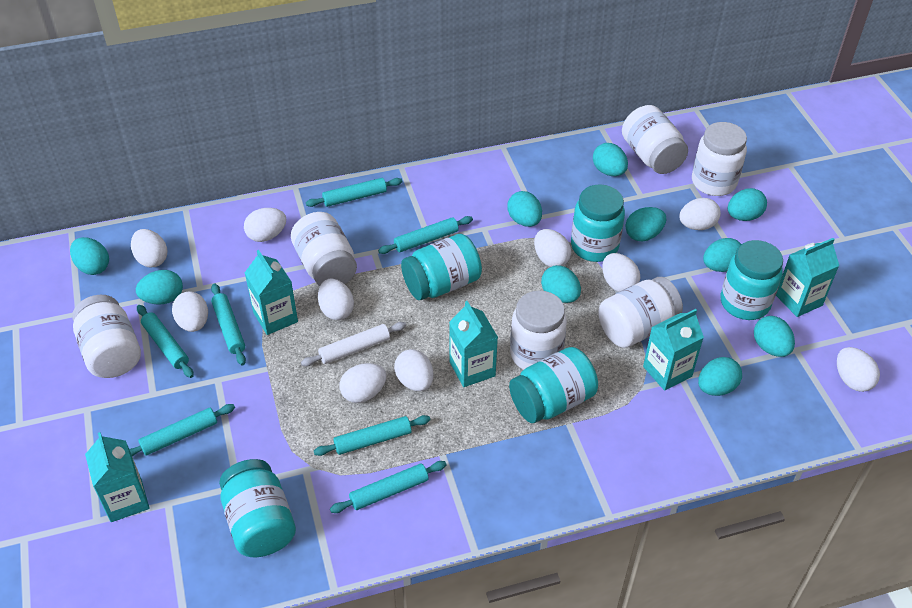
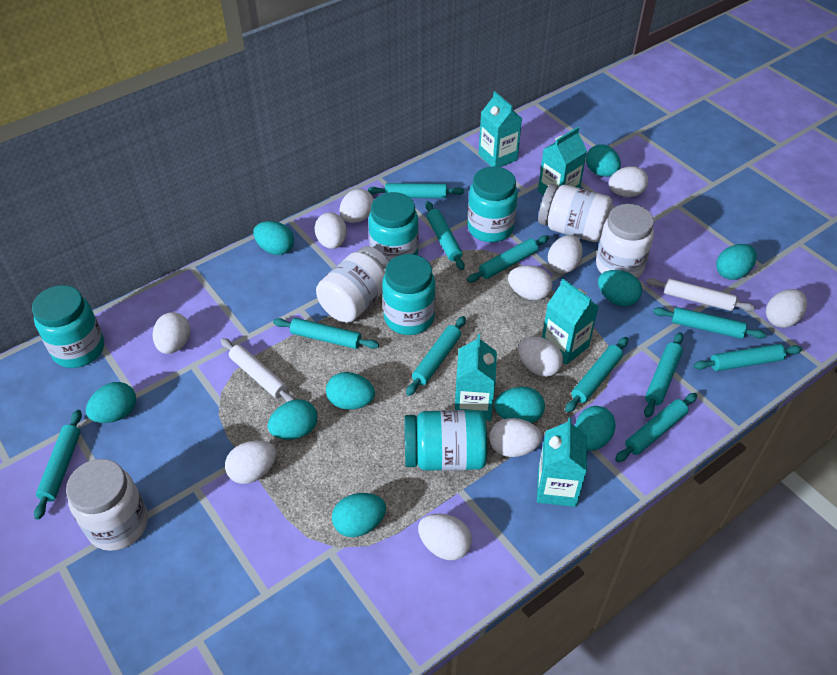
turquoise rolling pin: 7 -> 11
white egg: 10 -> 11
white jar: 6 -> 4
white rolling pin: 1 -> 2

